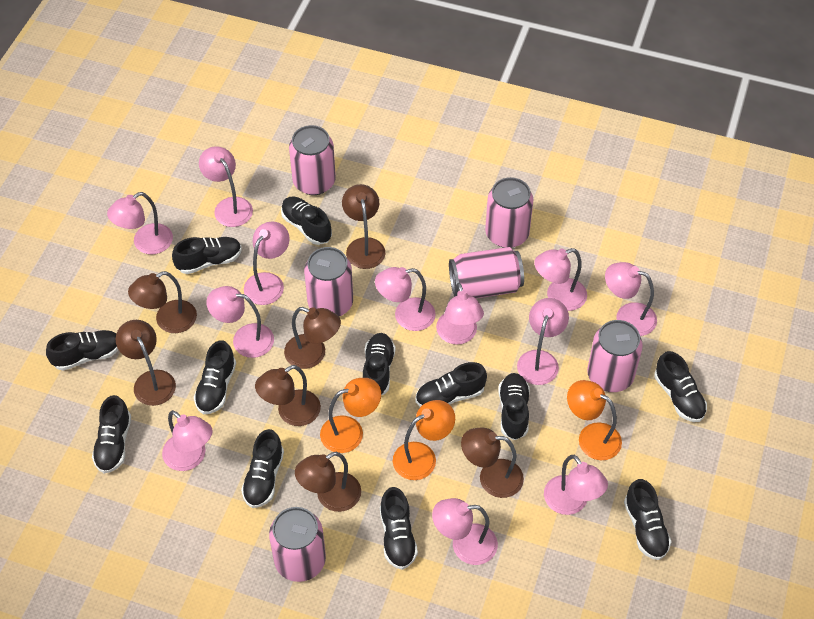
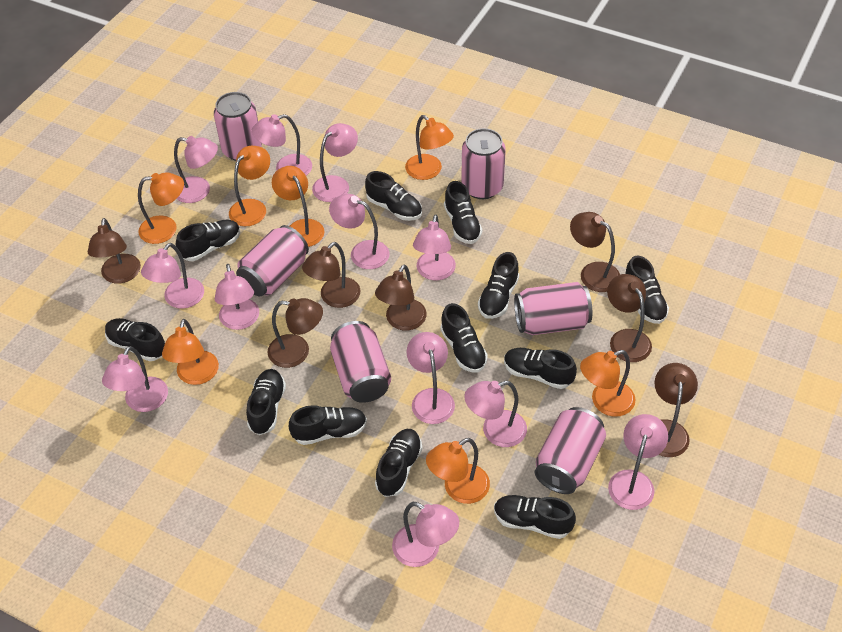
orange lamp: 3 -> 7

